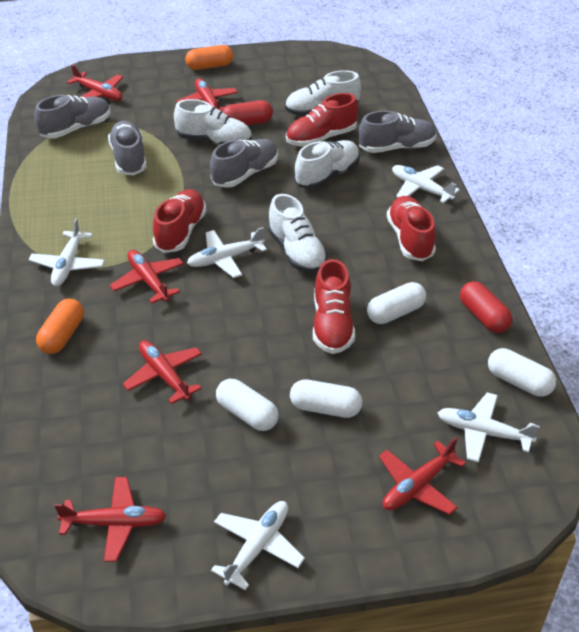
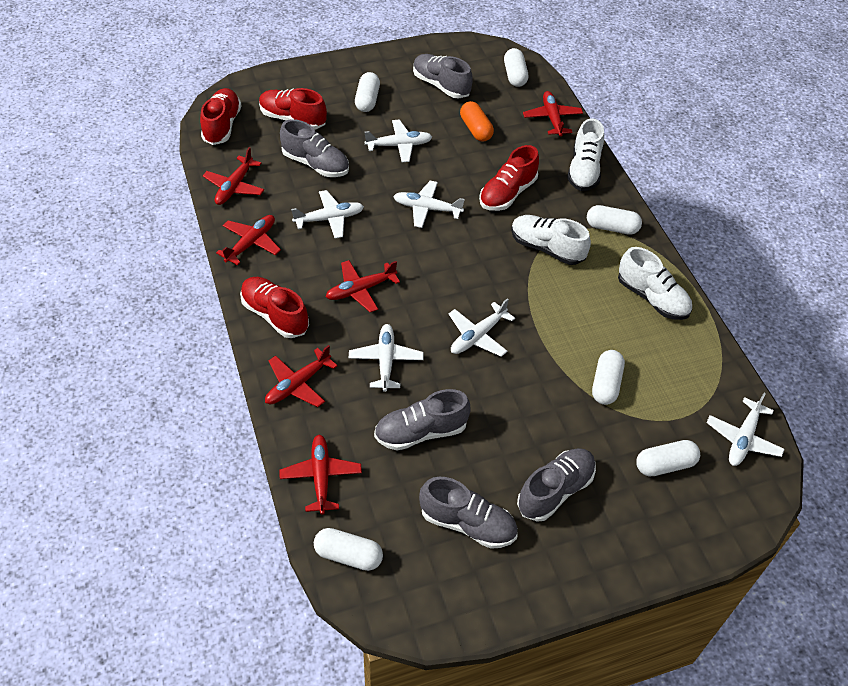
grey shoe: 4 -> 5
orange capsule: 2 -> 1
red capsule: 2 -> 0
white capsule: 4 -> 6
white plane: 5 -> 6
white shoe: 4 -> 3

